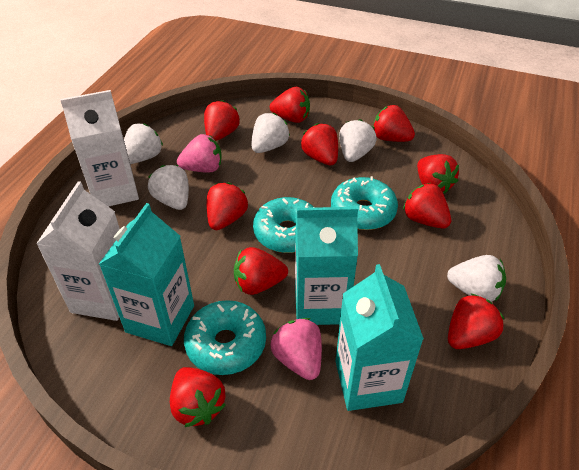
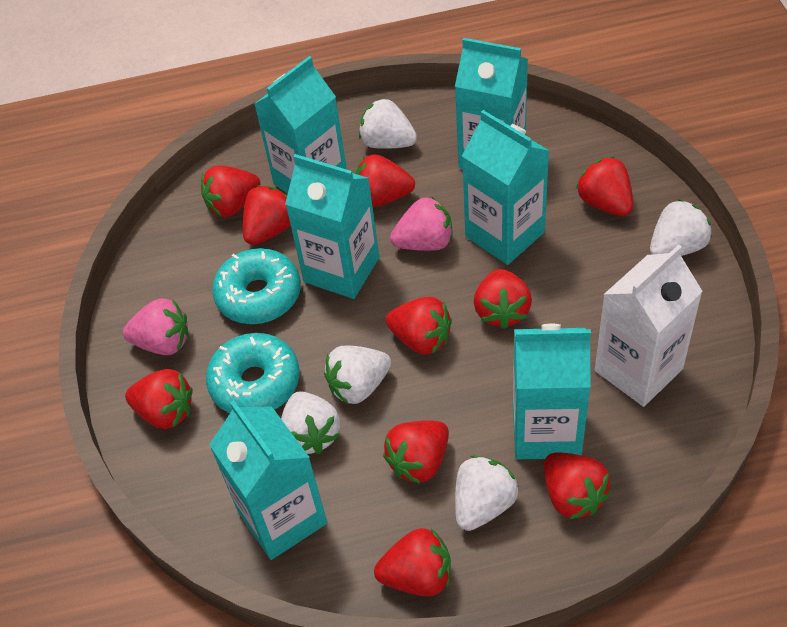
turquoise carton: 3 -> 6
turquoise donut: 3 -> 2
white carton: 2 -> 1

